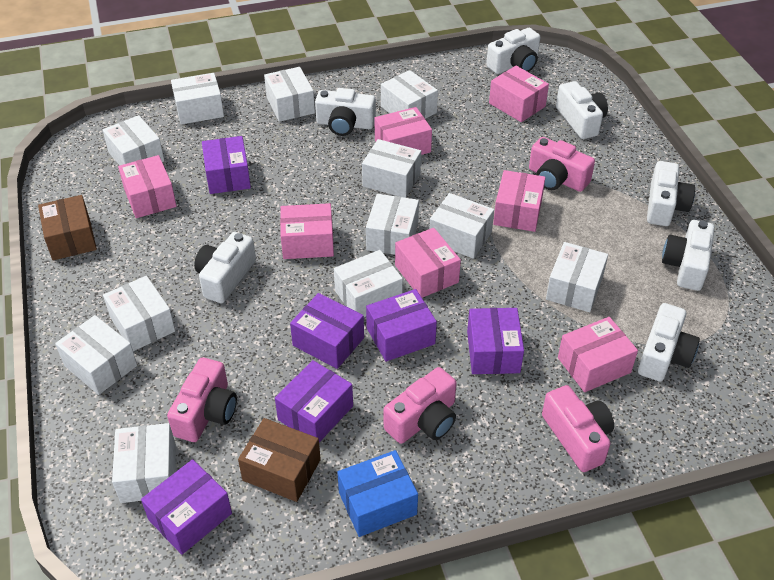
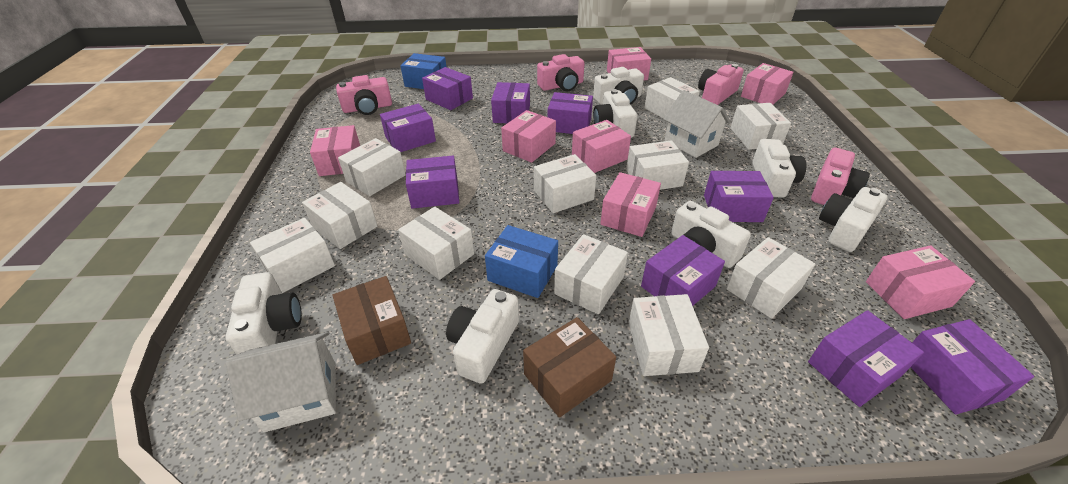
blue box: 1 -> 2
purple box: 6 -> 9
white box: 12 -> 11
white house: 0 -> 2

